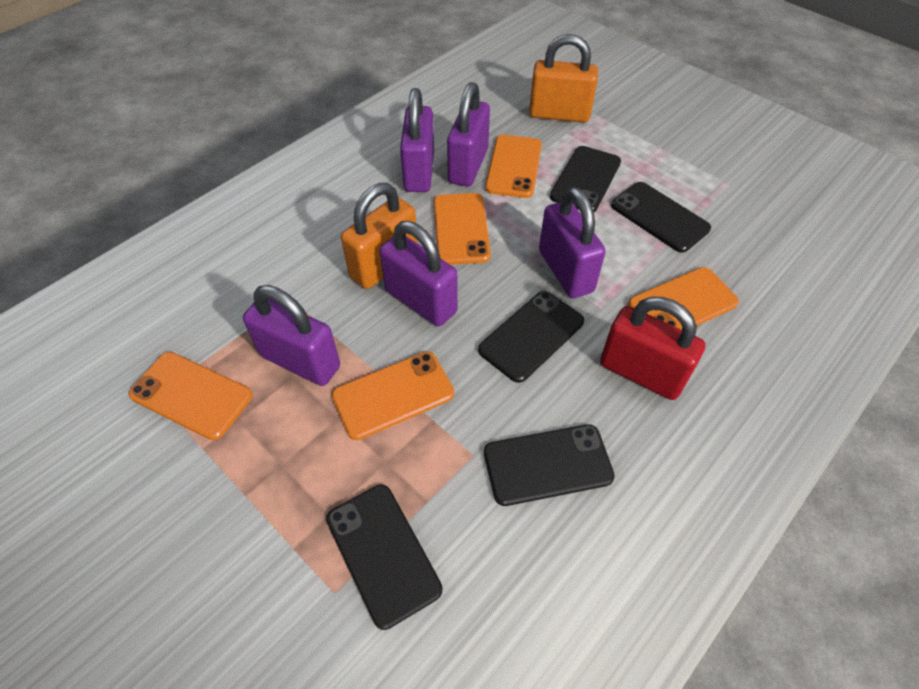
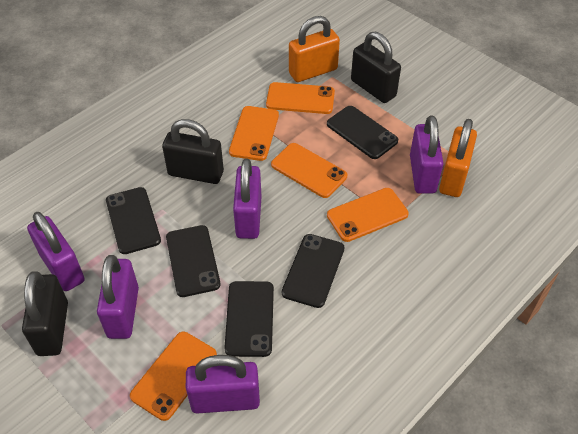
black padlock: 0 -> 3
red padlock: 1 -> 0

